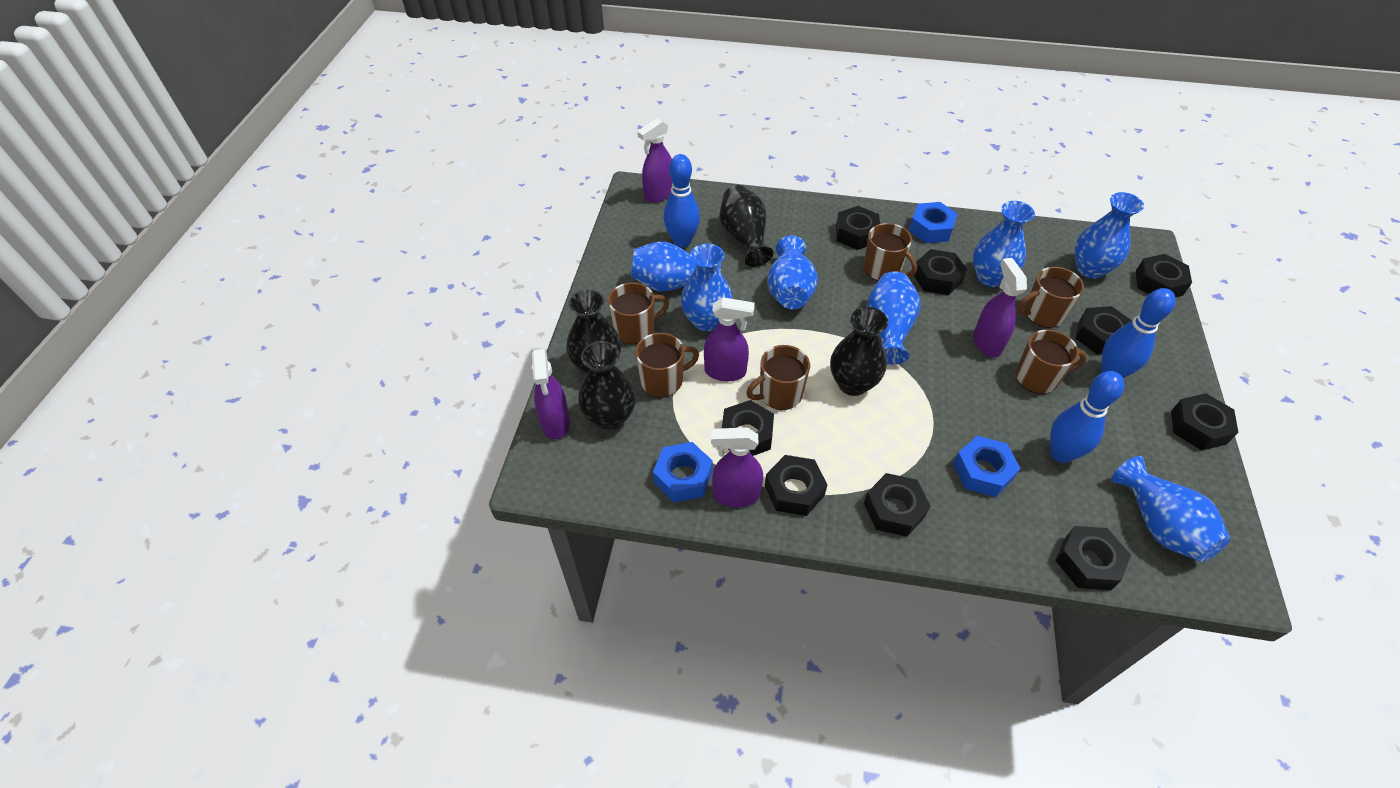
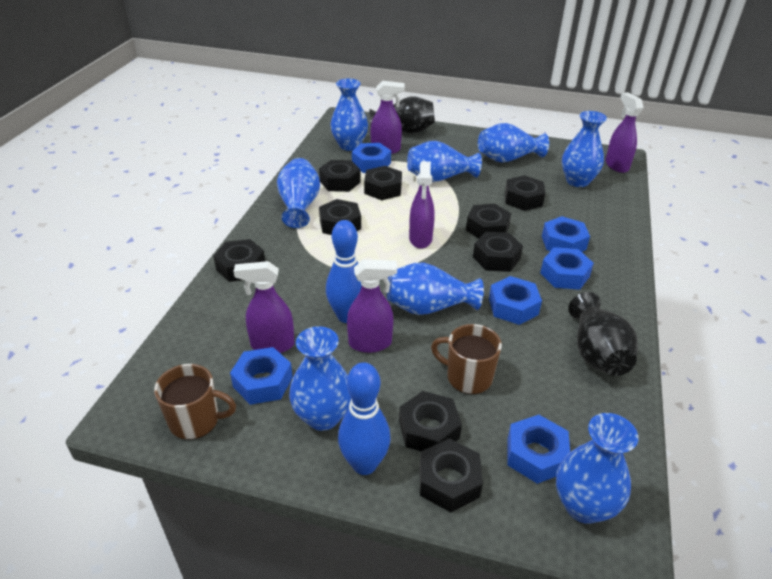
black vase: 4 -> 2
blue bowling pin: 3 -> 2
blue nut: 3 -> 6
blue vase: 7 -> 8
brown mug: 6 -> 2

